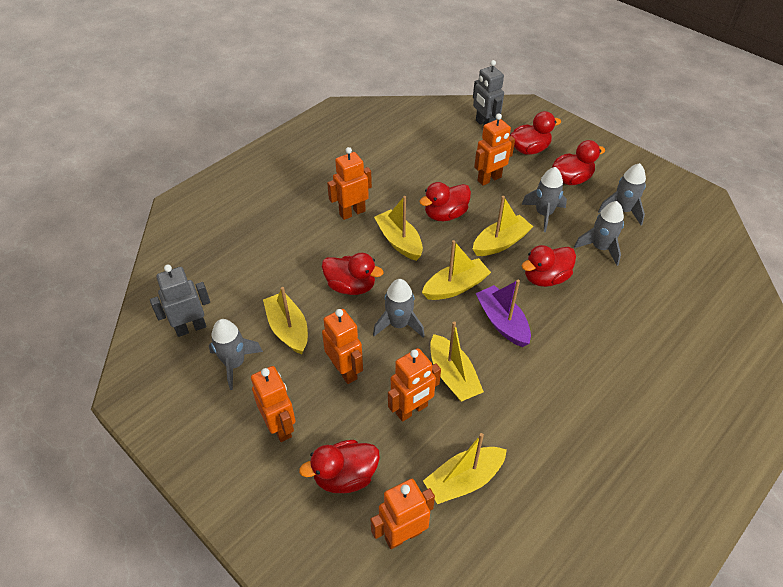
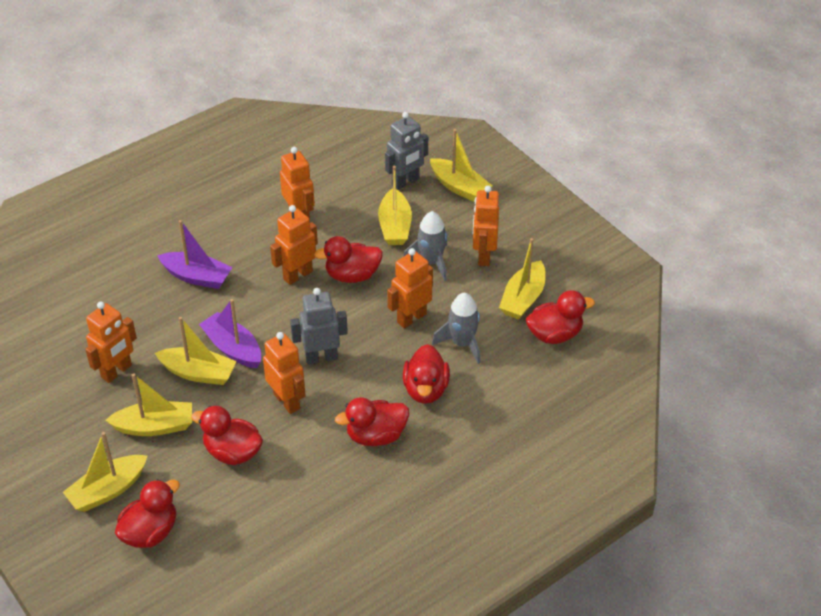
grey rocket: 5 -> 2
purple boat: 1 -> 2

